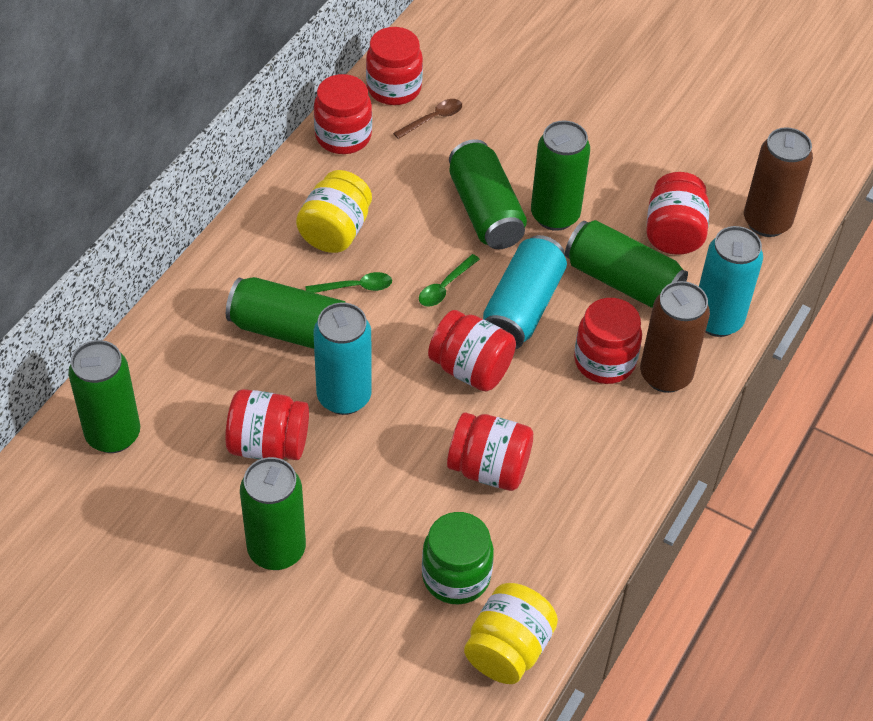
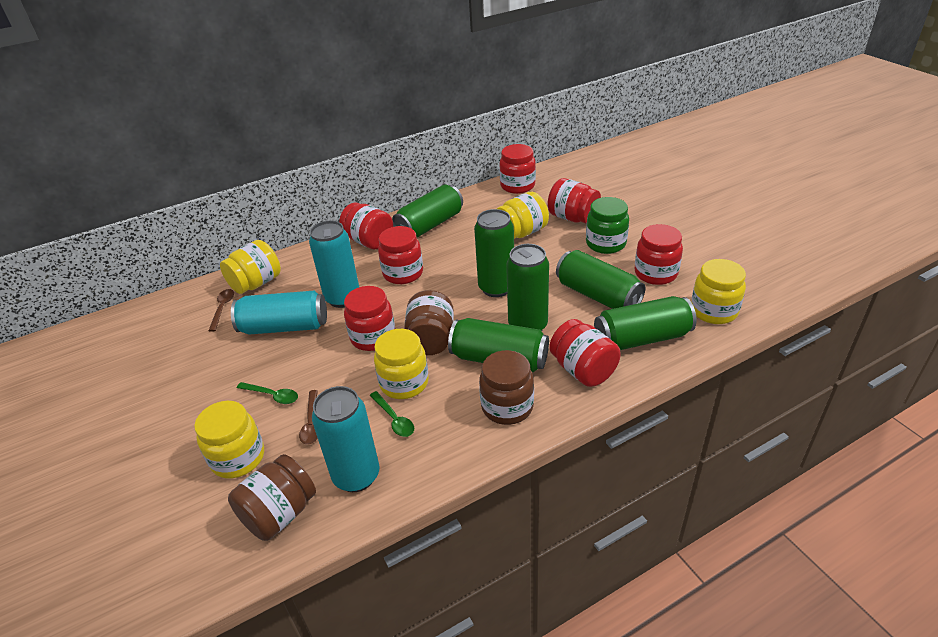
brown can: 2 -> 0
brown jar: 0 -> 3
brown spoon: 1 -> 2
yellow jar: 2 -> 5

